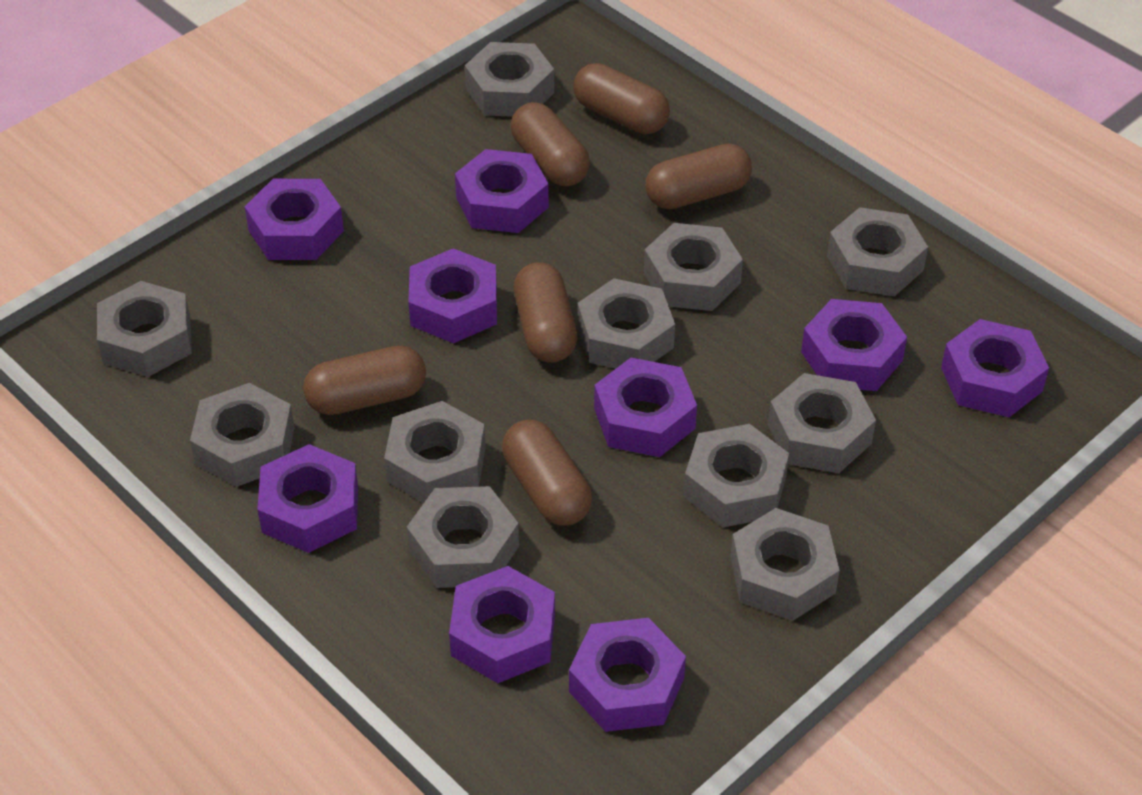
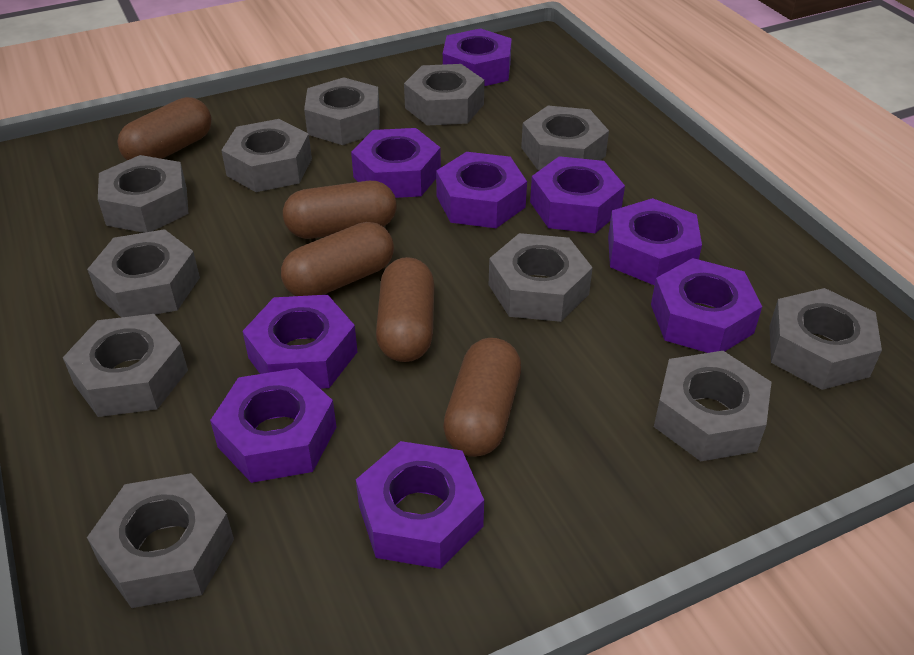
brown capsule: 6 -> 5

